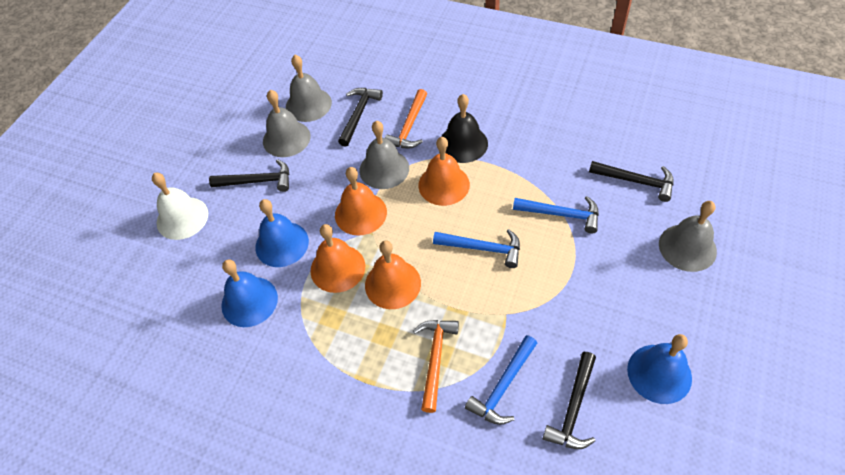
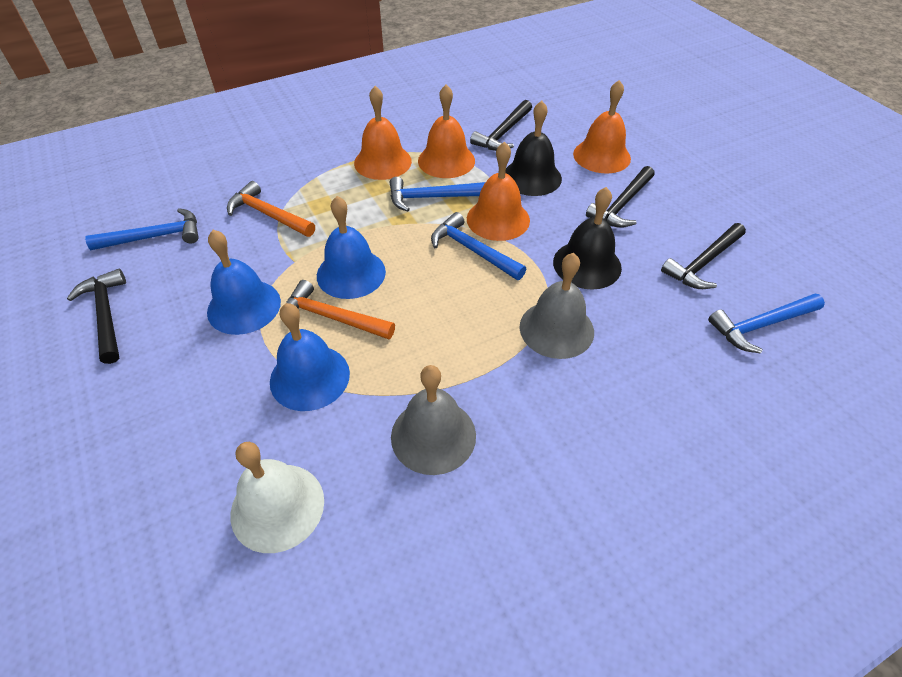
black bell: 1 -> 2
blue hammer: 3 -> 4
grey bell: 4 -> 2

